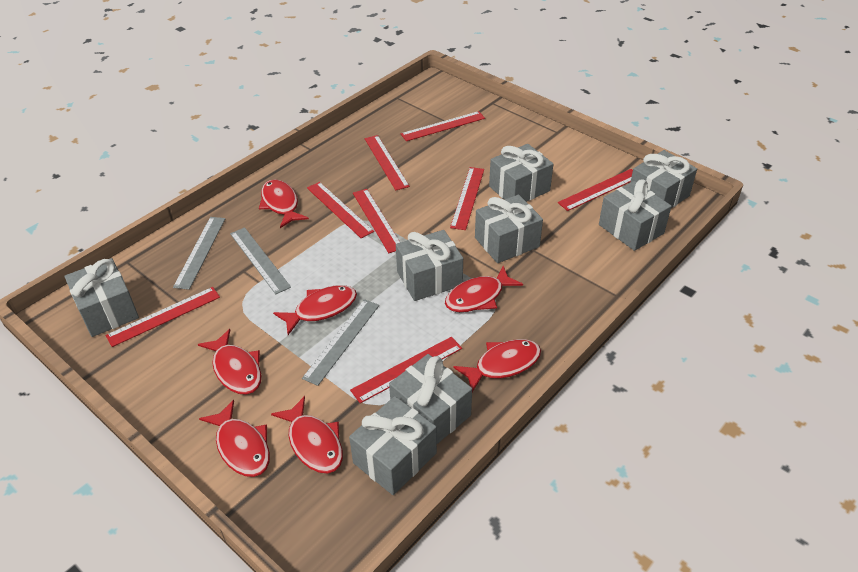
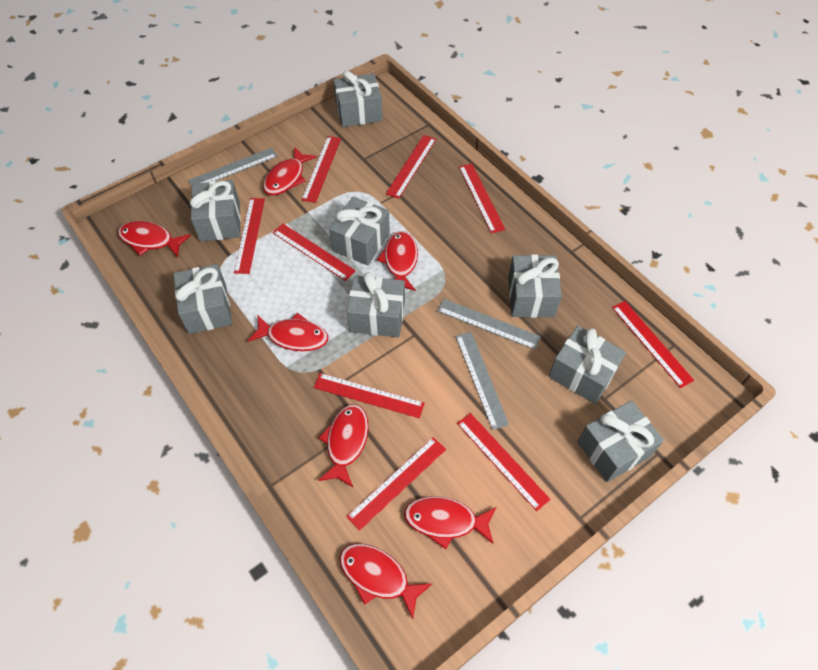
red ruler: 8 -> 9

